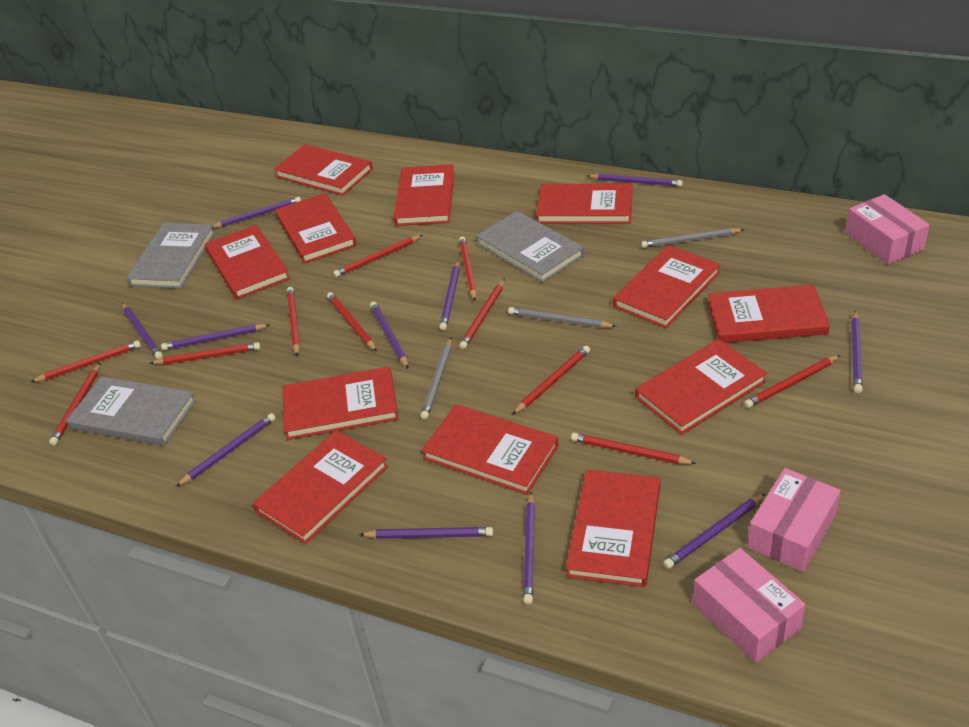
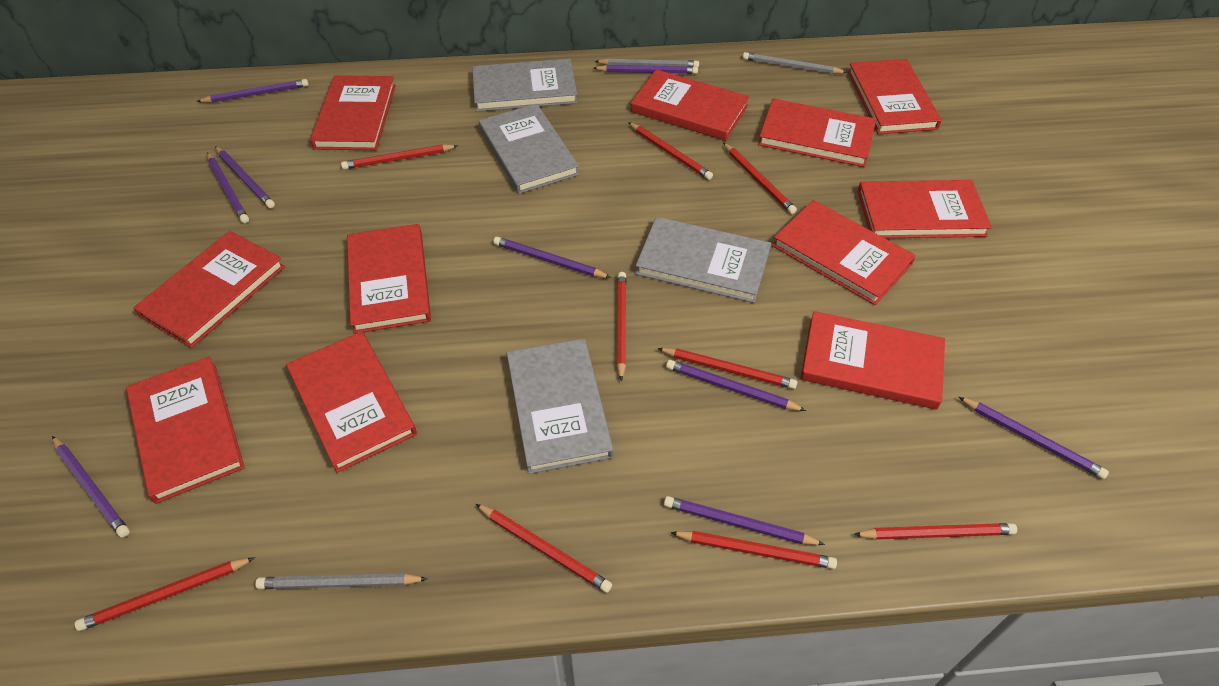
grey book: 3 -> 4
pink box: 3 -> 0
purple pencil: 11 -> 9
red book: 12 -> 11
red pencil: 11 -> 9

